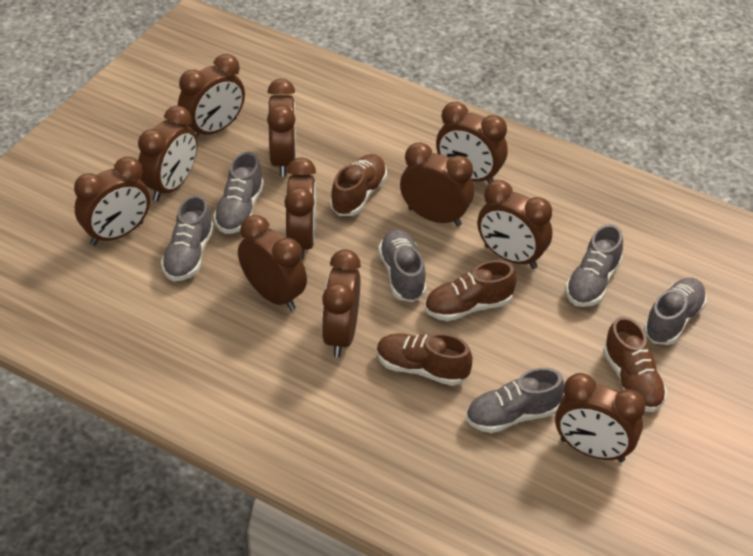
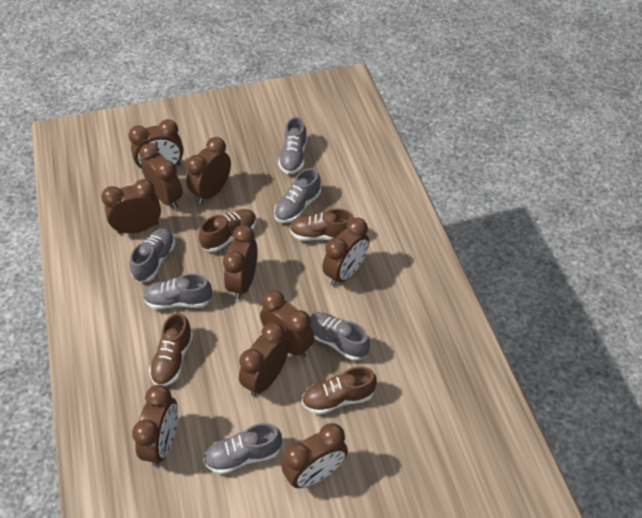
brown clock: 11 -> 10

